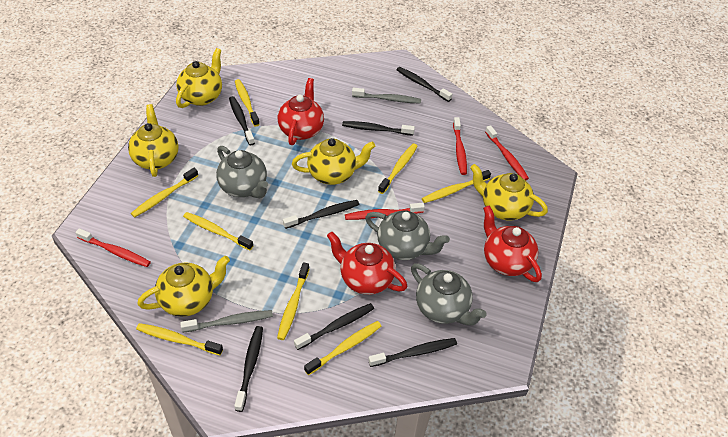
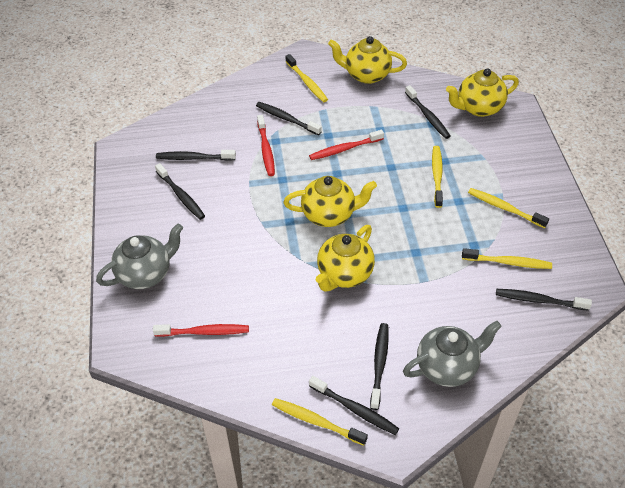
grey teapot: 3 -> 2
grey toothbrush: 2 -> 0
red teapot: 3 -> 0
red toothbrush: 4 -> 3
yellow teapot: 5 -> 4
yellow toothbrush: 8 -> 5

